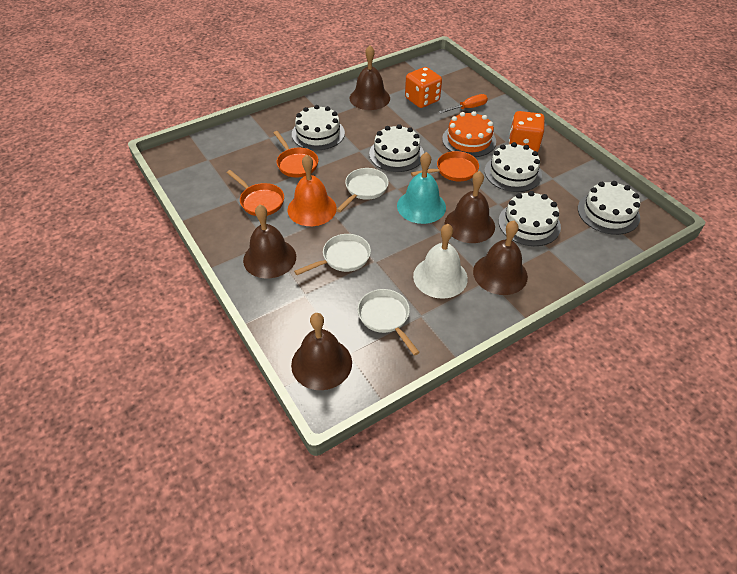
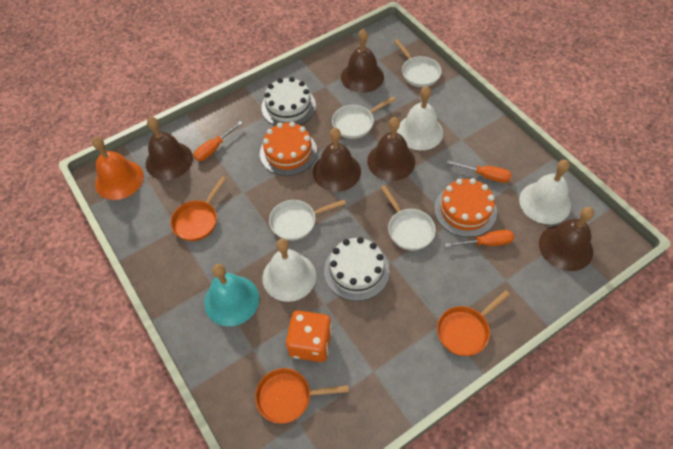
orange cake: 1 -> 2
orange dice: 2 -> 1
orange screwdriver: 1 -> 3
white bell: 1 -> 3
white cake: 5 -> 2
white pan: 3 -> 4

